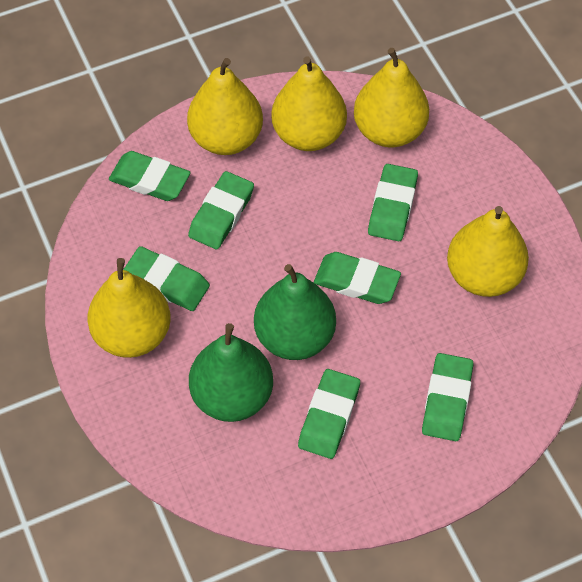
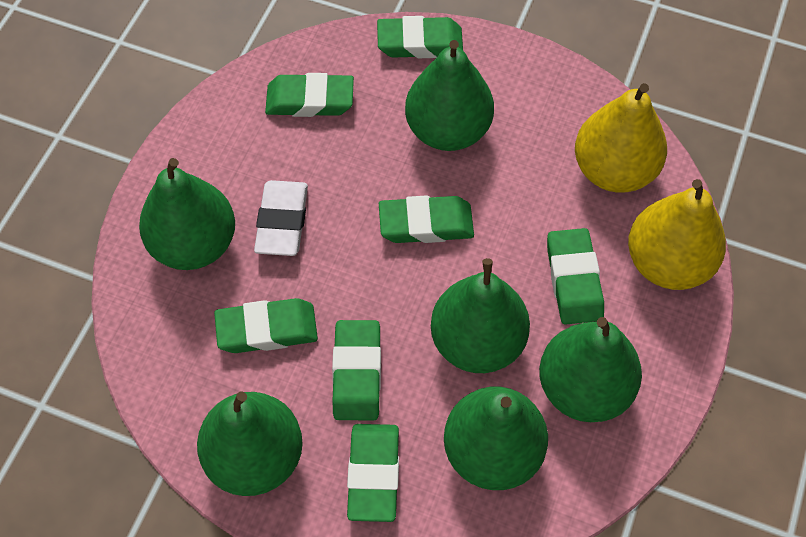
green pear: 2 -> 6
white eraser: 0 -> 1
yellow pear: 5 -> 2

